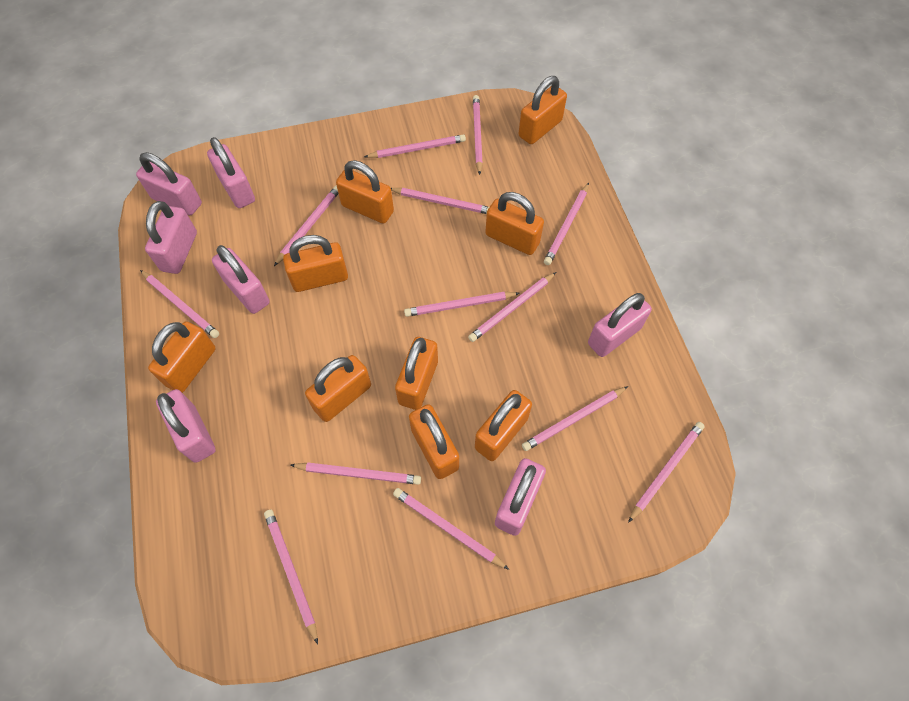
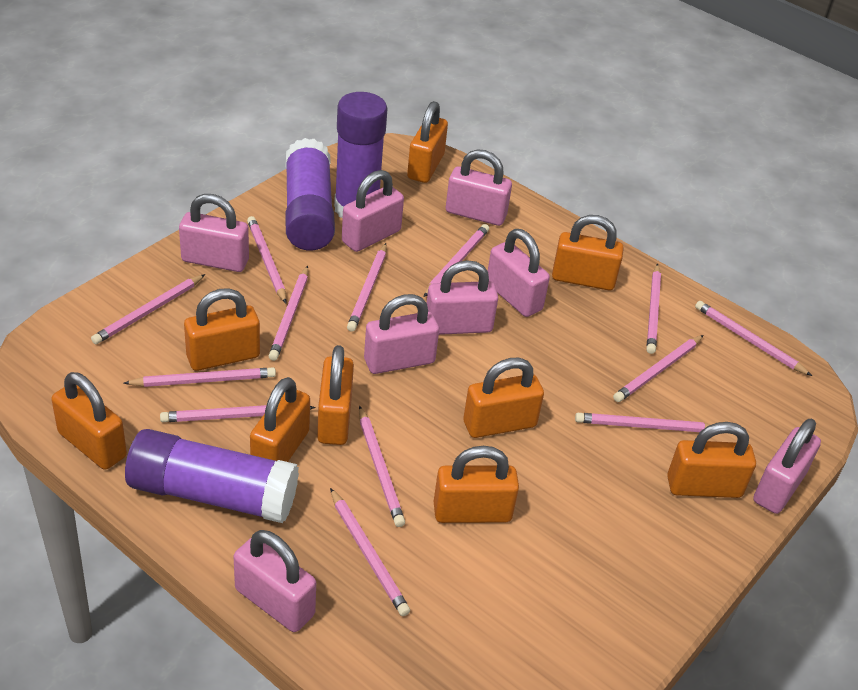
pink padlock: 7 -> 8
purple glue stick: 0 -> 3

